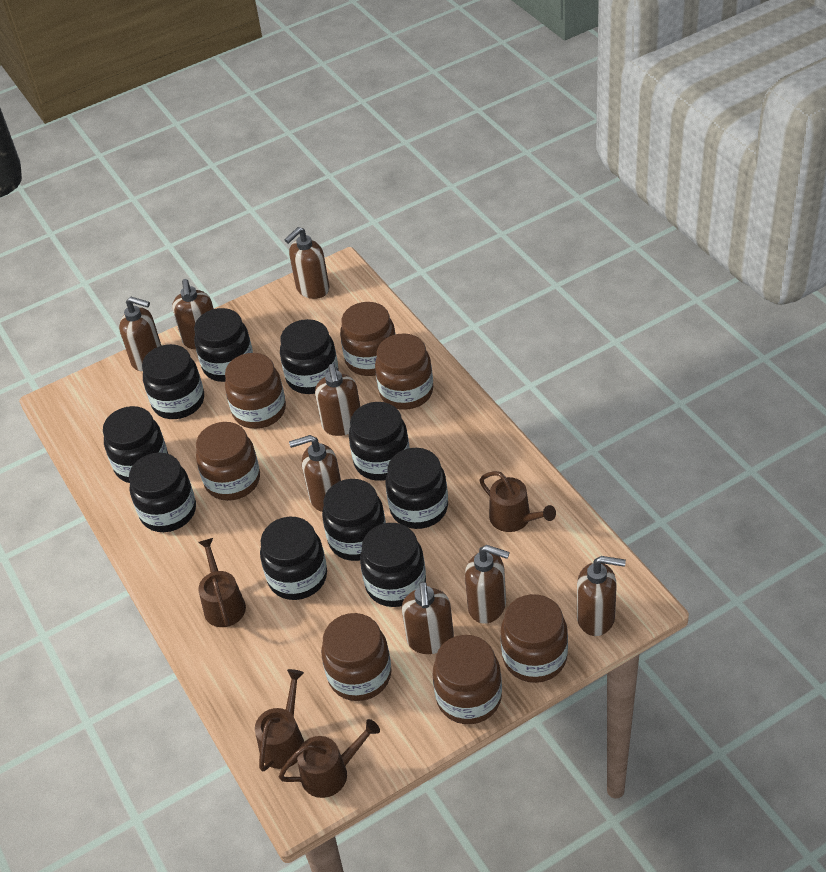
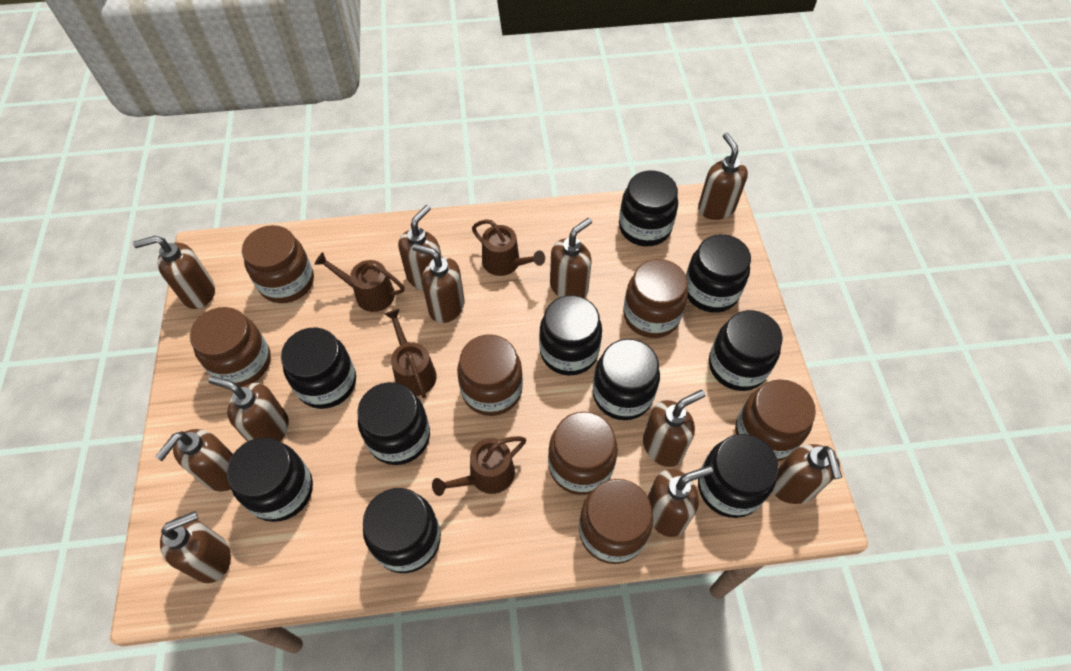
brown soap dispenser: 8 -> 11

